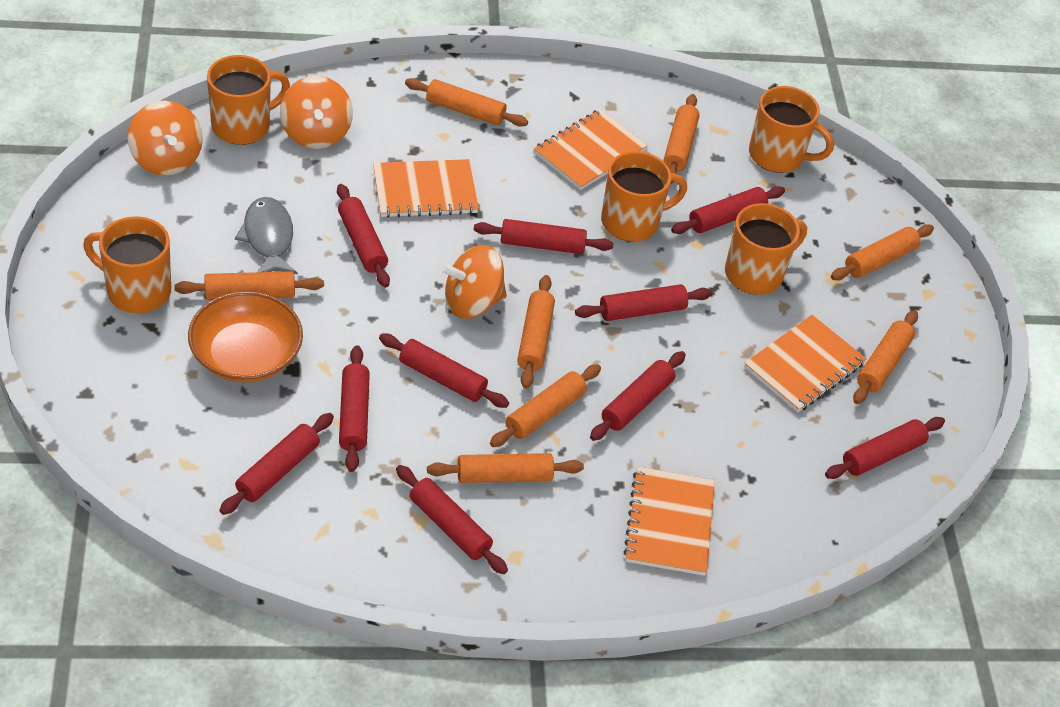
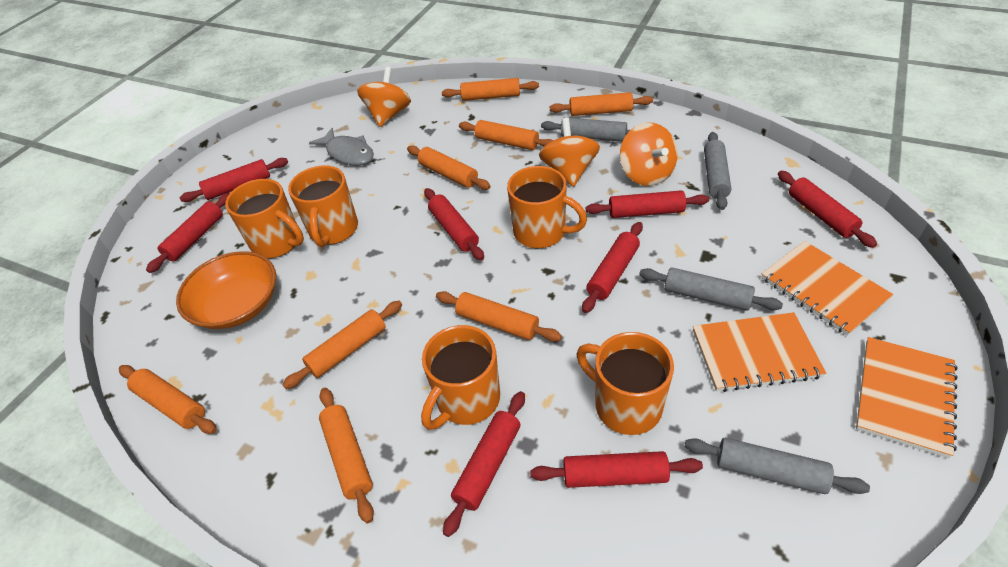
grey rolling pin: 0 -> 4
orange notebook: 4 -> 3
red rolling pin: 10 -> 8

